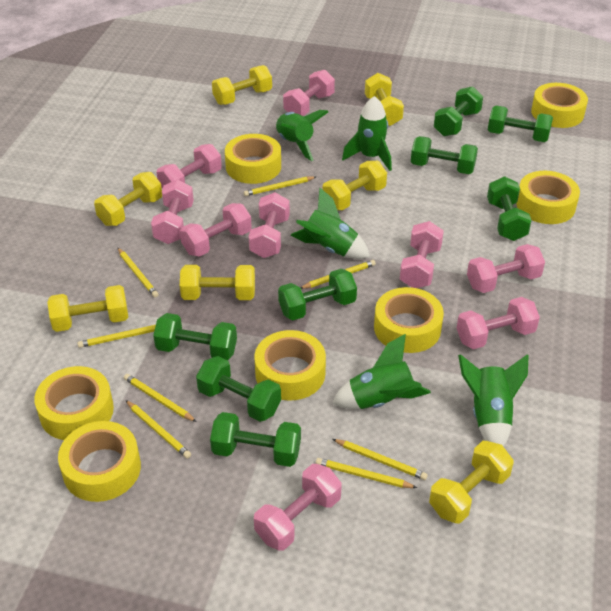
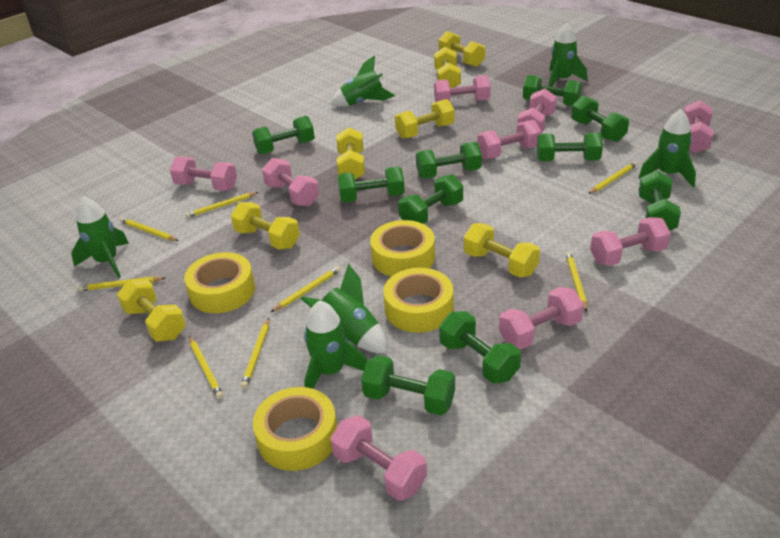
green dumbbell: 8 -> 10
green rocket: 5 -> 6
yellow tape: 7 -> 4

